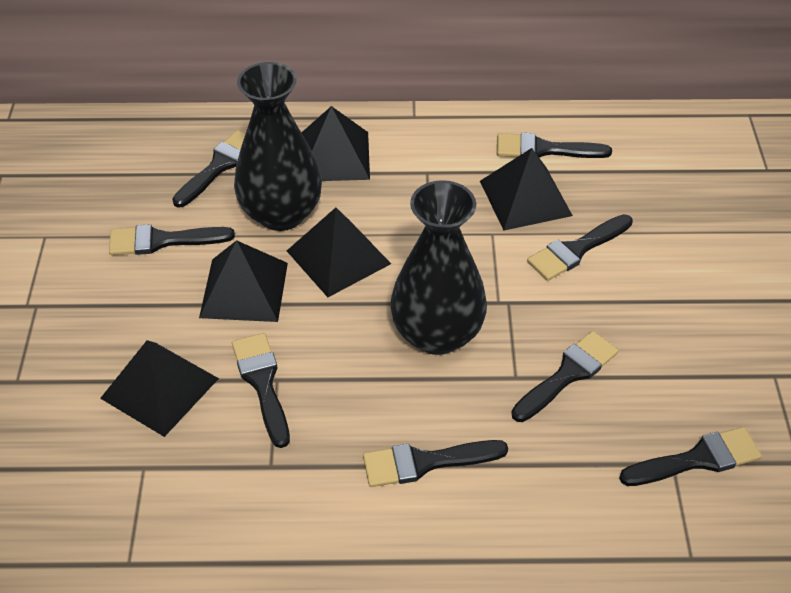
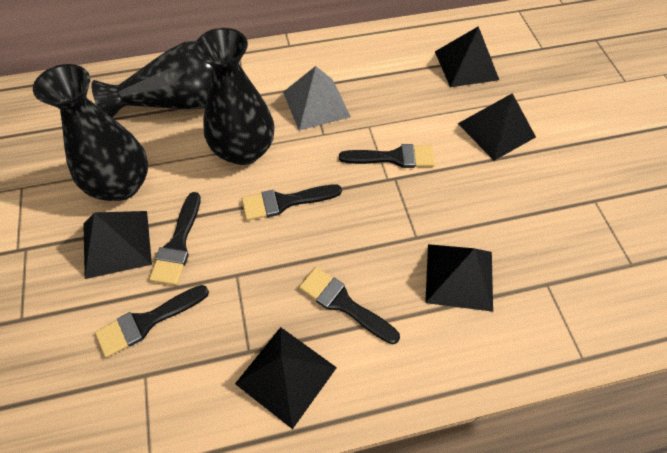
black brush: 8 -> 5
black vase: 2 -> 3
grey pyramid: 0 -> 1

